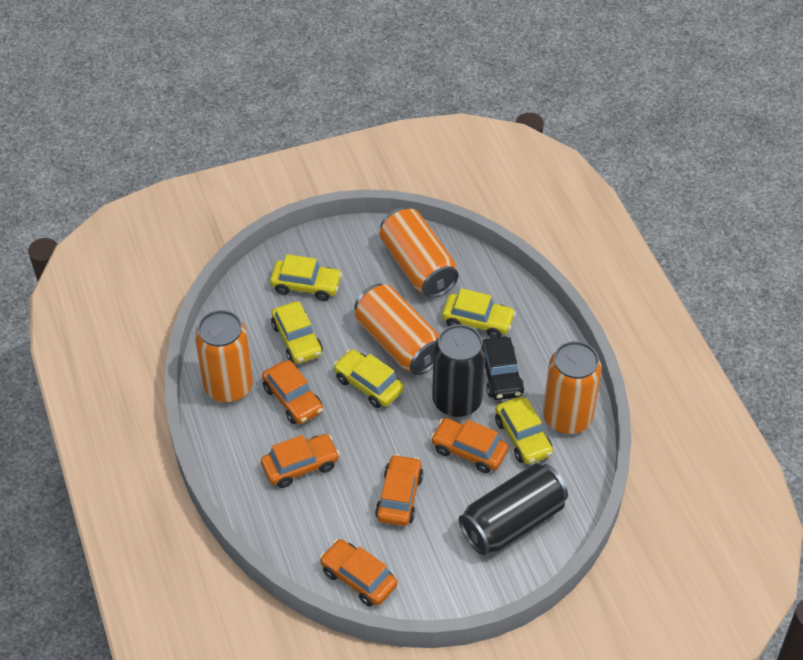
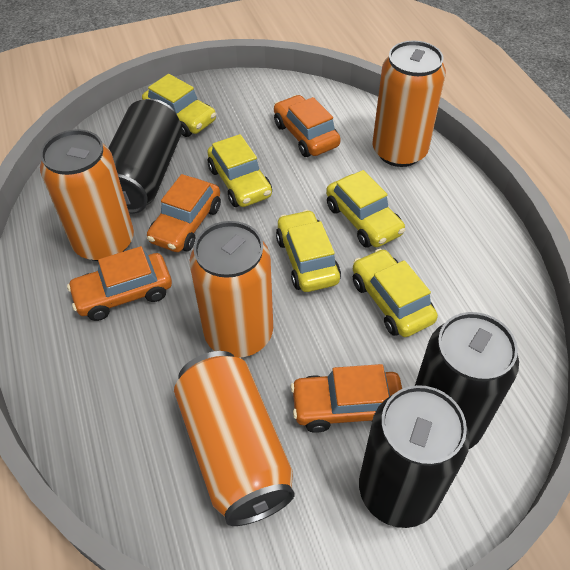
black can: 2 -> 3
black car: 1 -> 0
orange car: 5 -> 4

